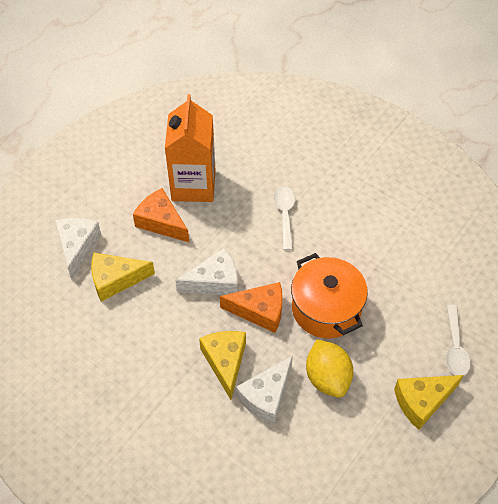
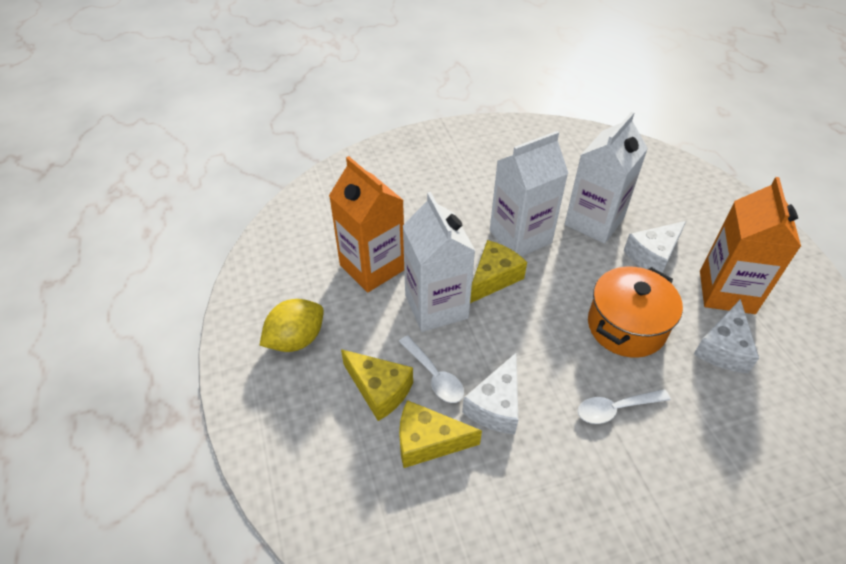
orange carton: 1 -> 2
orange cheese: 2 -> 0
white carton: 0 -> 3

